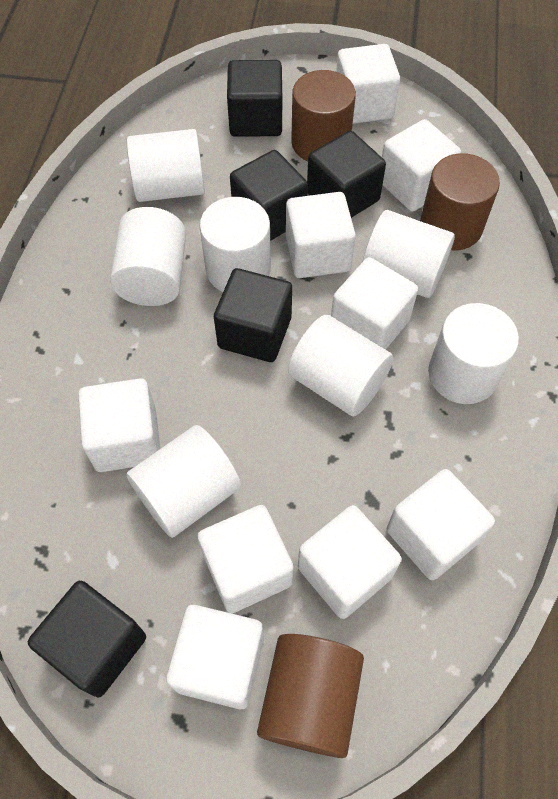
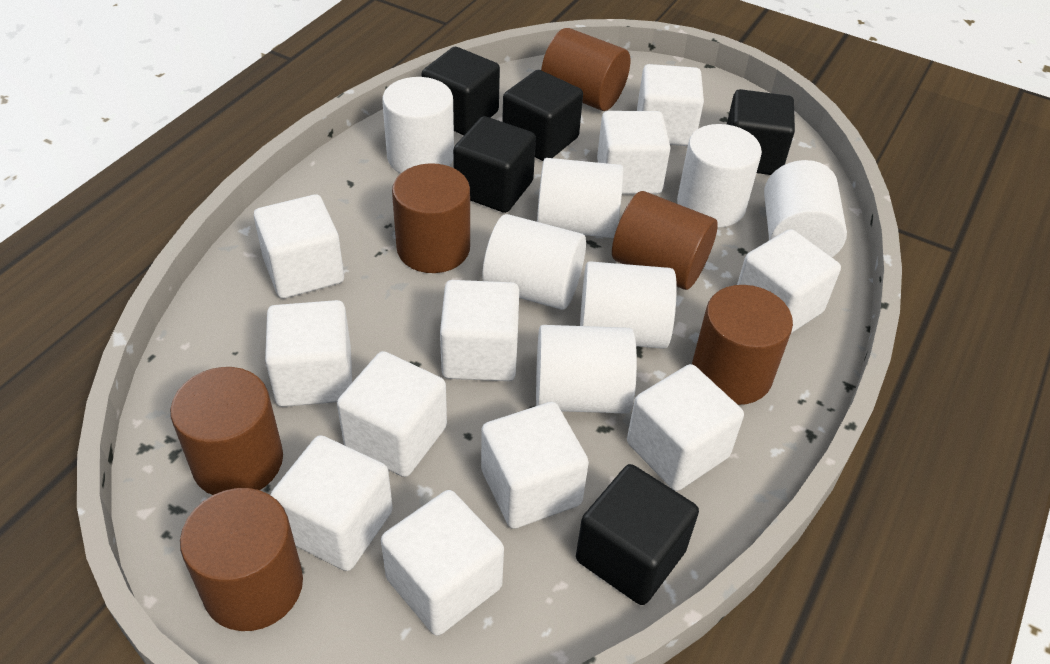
brown cylinder: 3 -> 6
white cube: 9 -> 11

